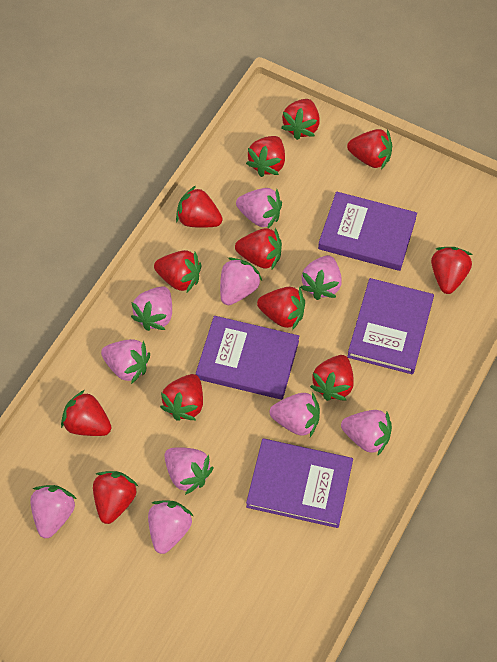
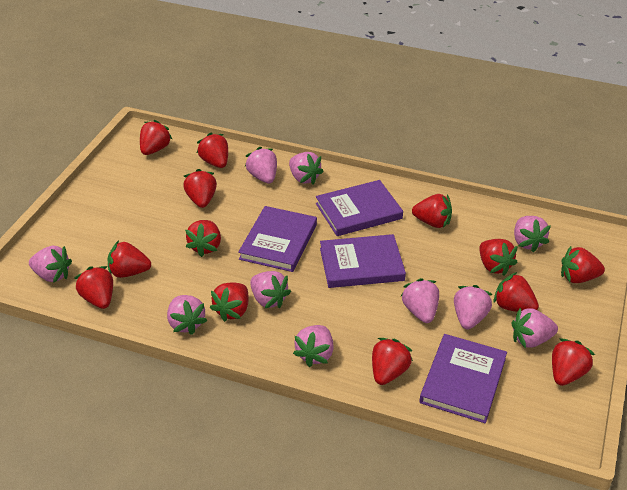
red strawberry: 12 -> 13

